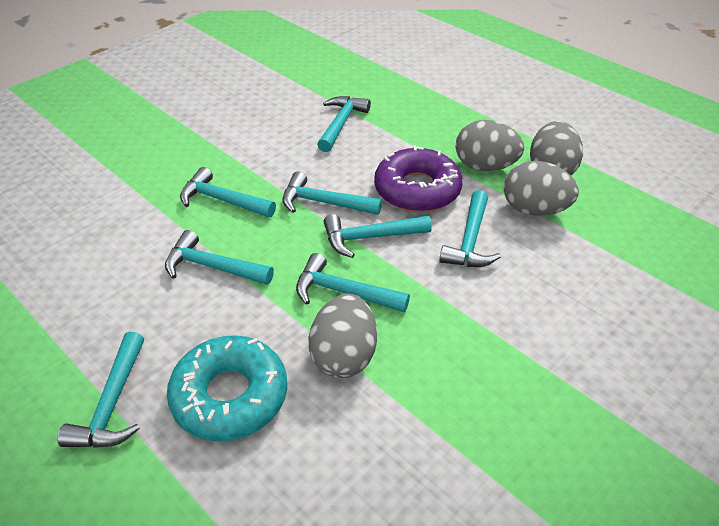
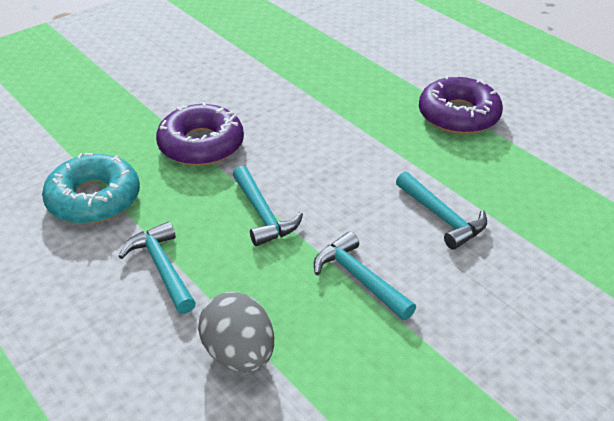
grey egg: 4 -> 1
purple donut: 1 -> 2
turquoise hammer: 8 -> 4

